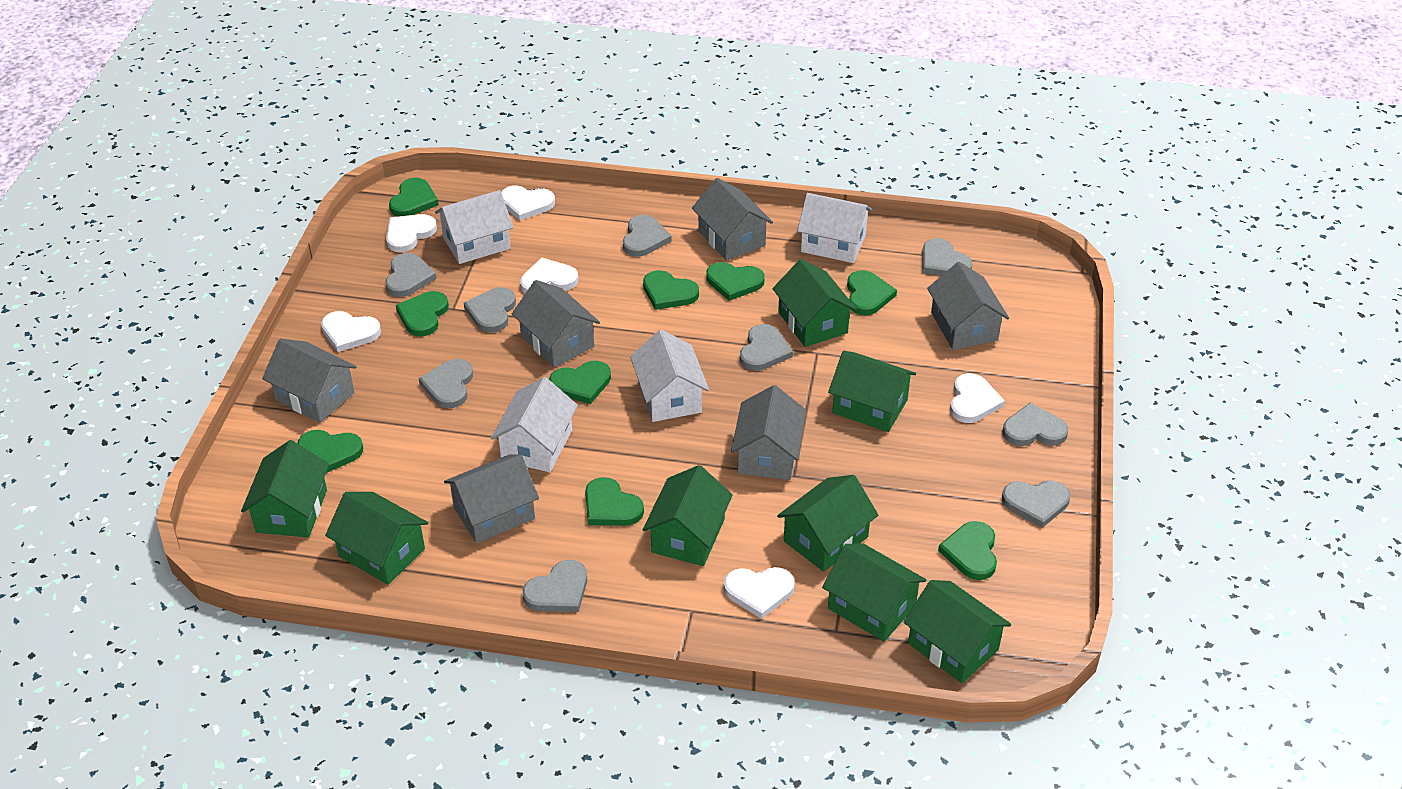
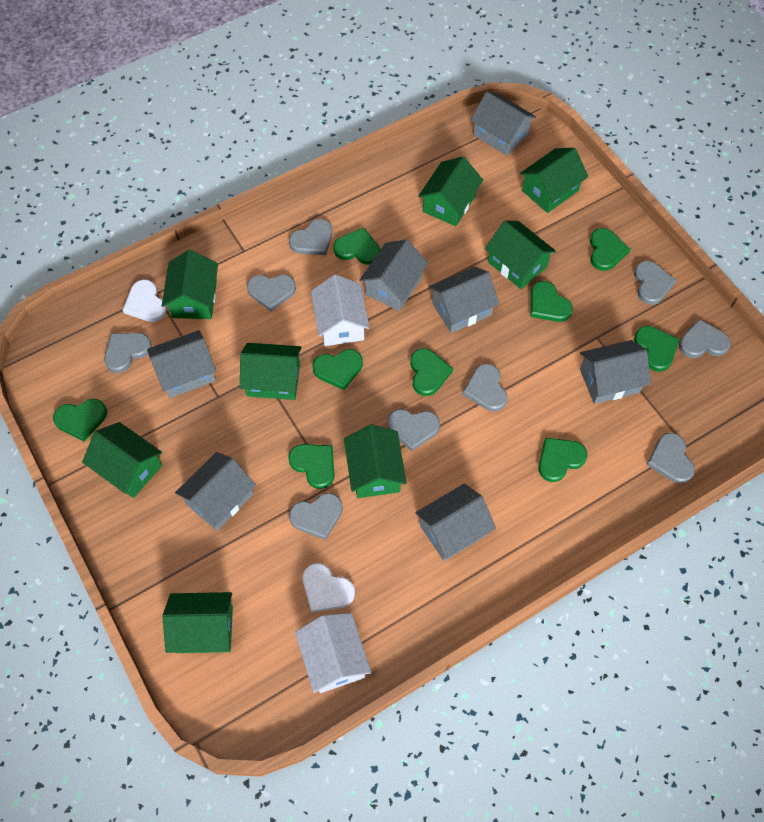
grey house: 6 -> 7
white heart: 6 -> 2
white house: 4 -> 2

